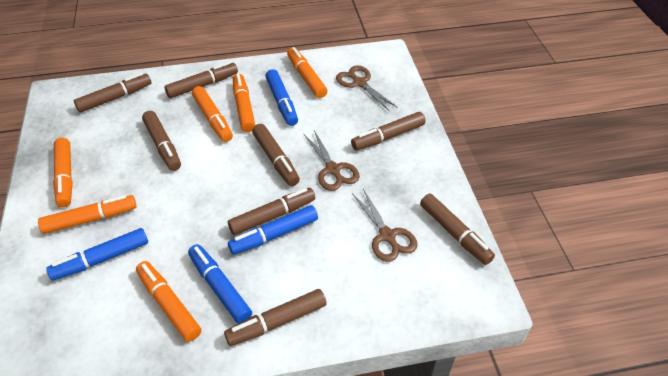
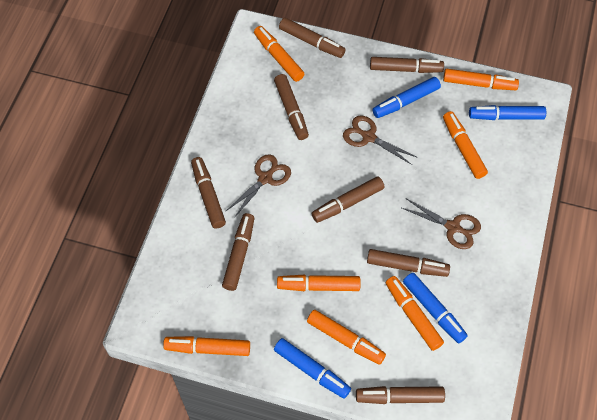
orange marker: 6 -> 7

